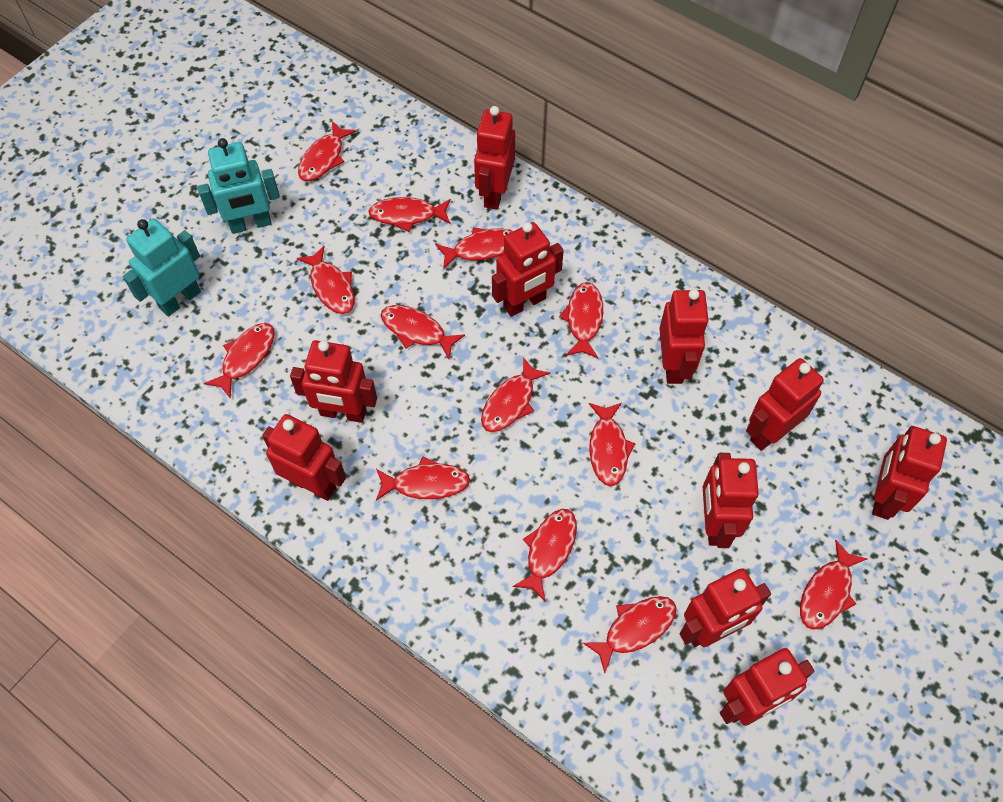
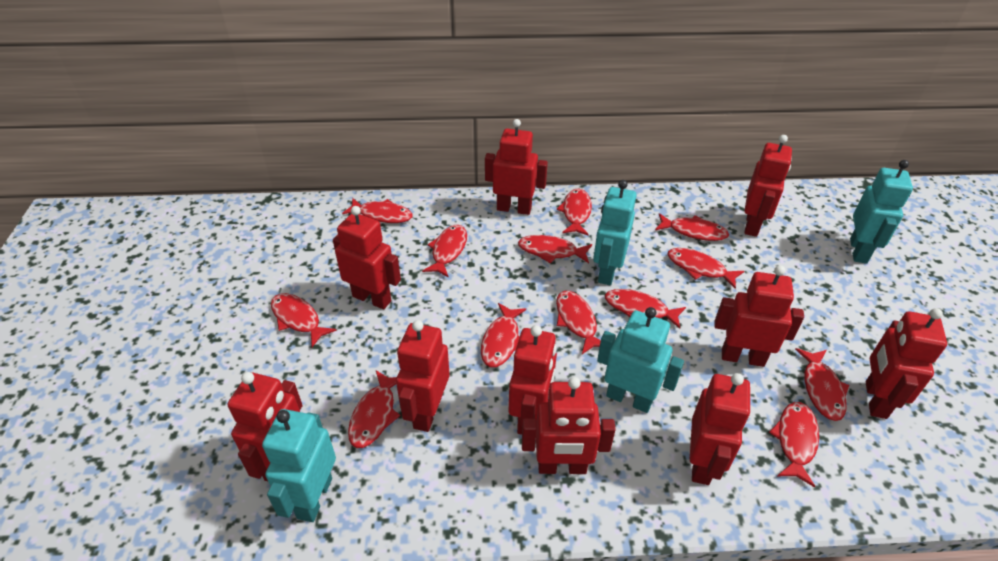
turquoise robot: 2 -> 4

